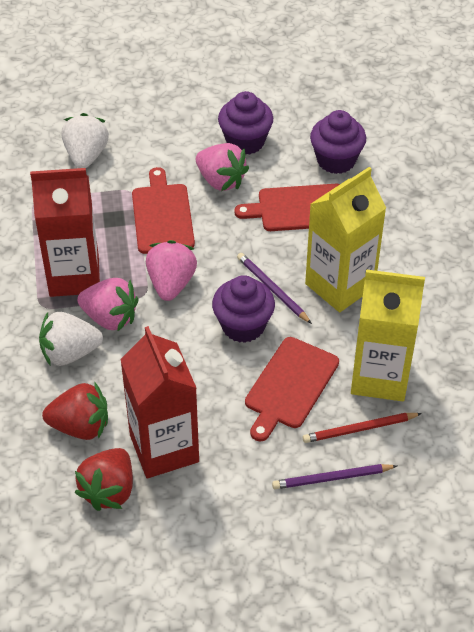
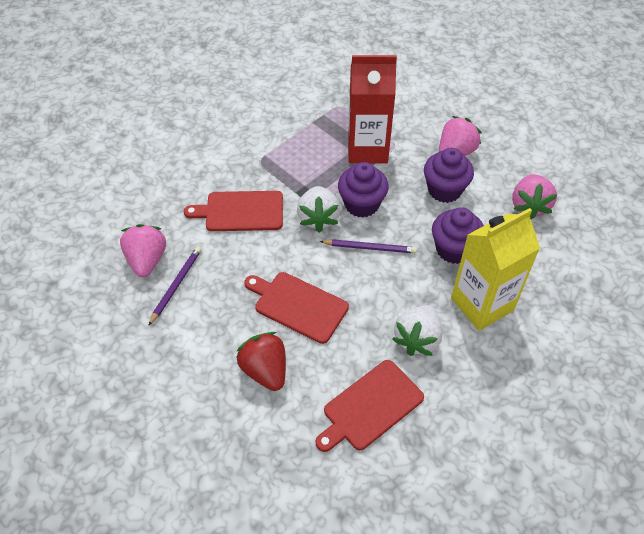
red carton: 2 -> 1
red pencil: 1 -> 0
red strawberry: 2 -> 1
yellow carton: 2 -> 1

